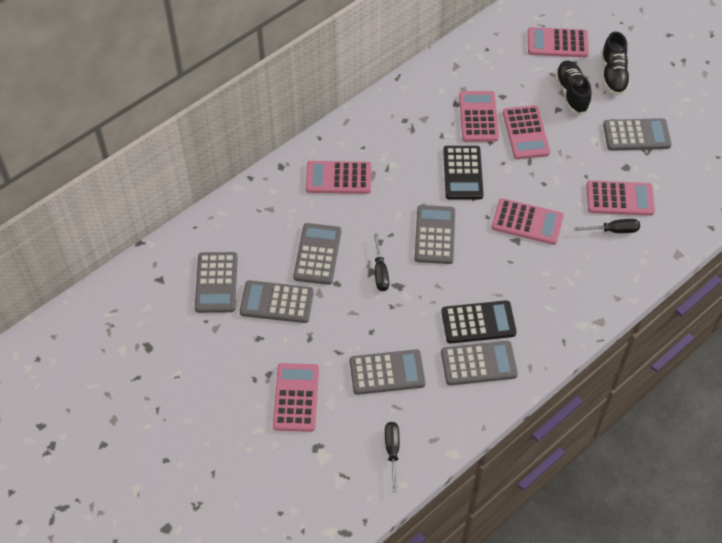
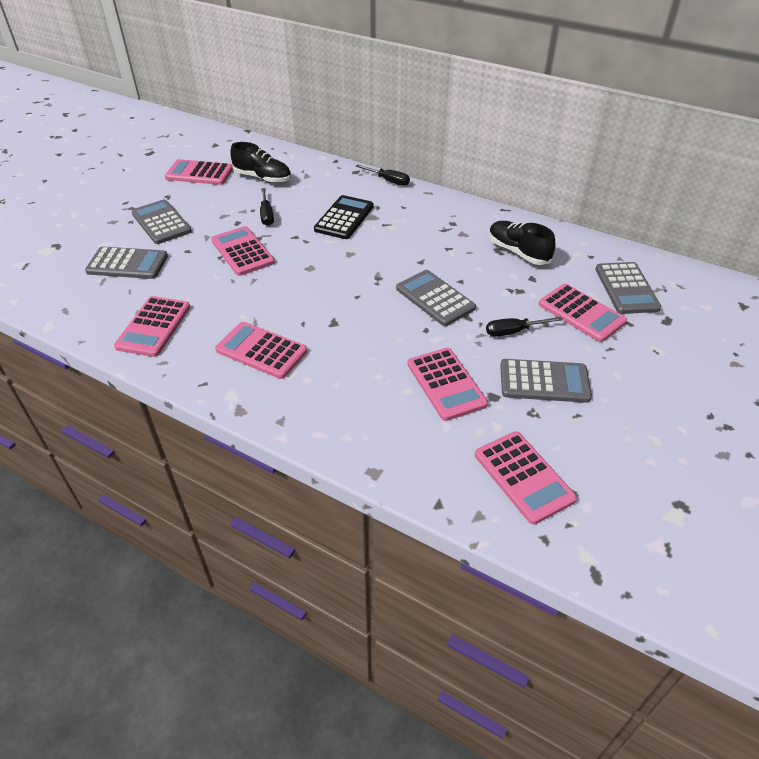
black calculator: 2 -> 1
grey calculator: 7 -> 5

